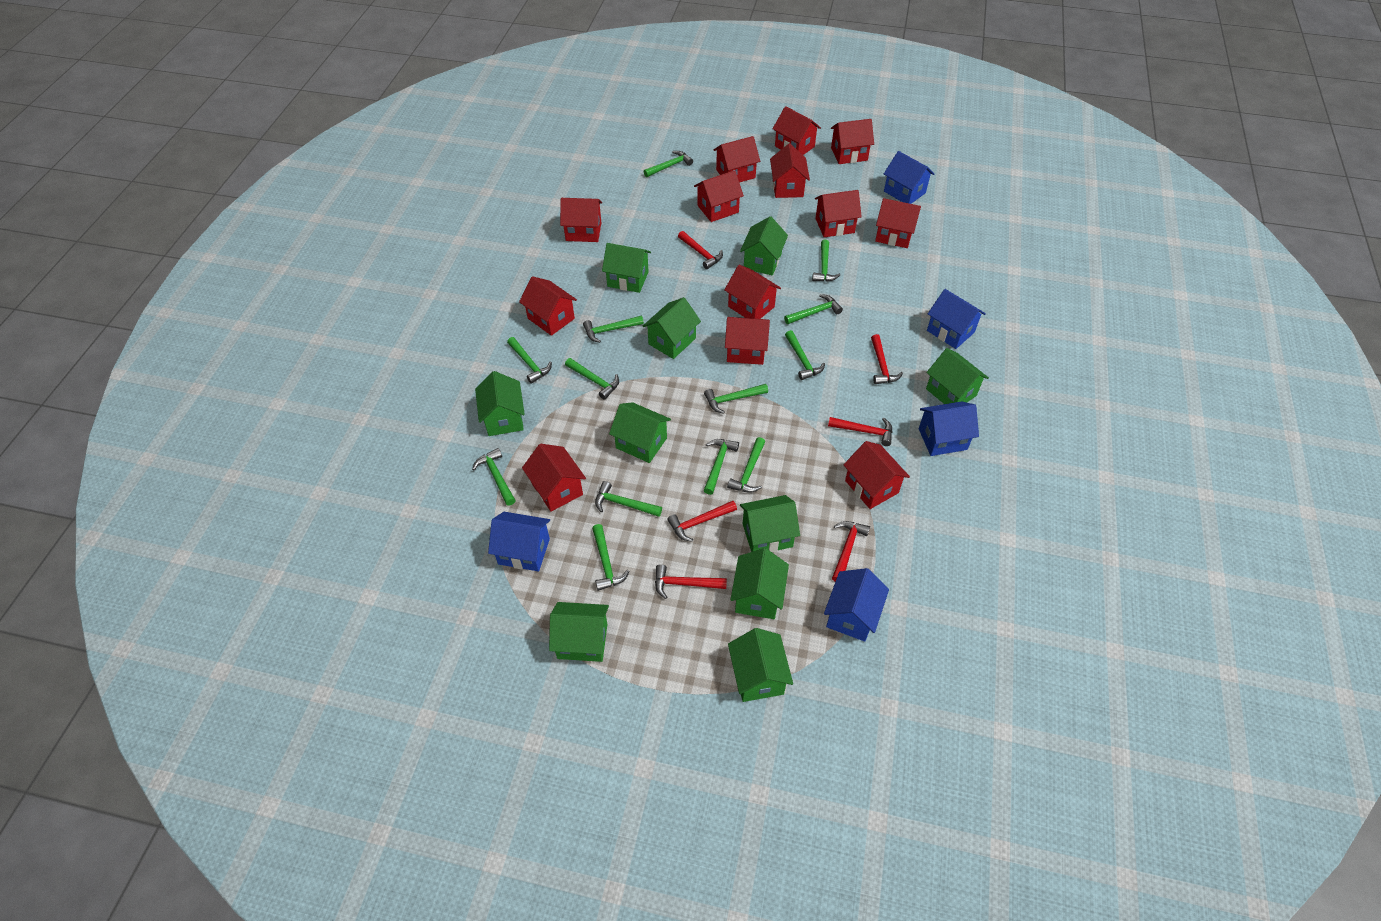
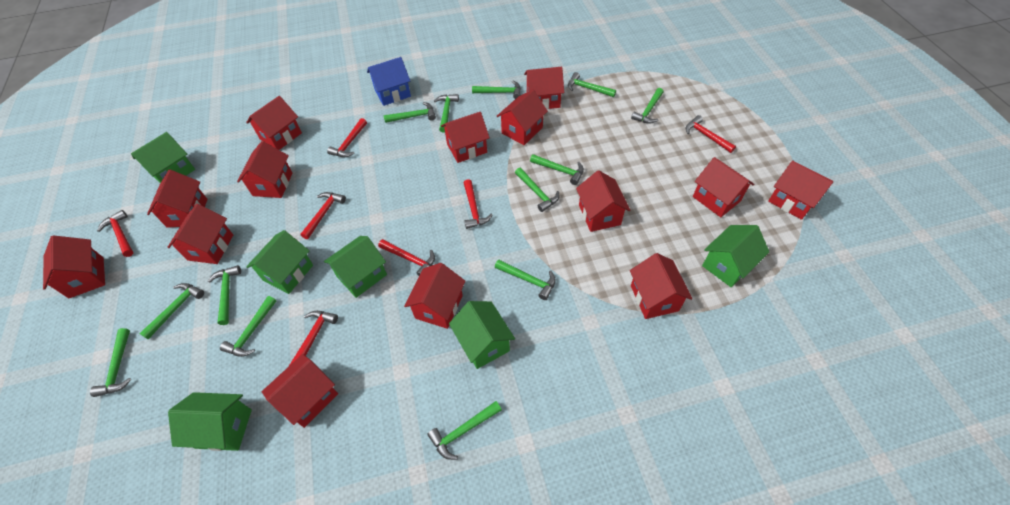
blue house: 5 -> 1
green house: 10 -> 6
red hammer: 6 -> 7
red house: 13 -> 14

